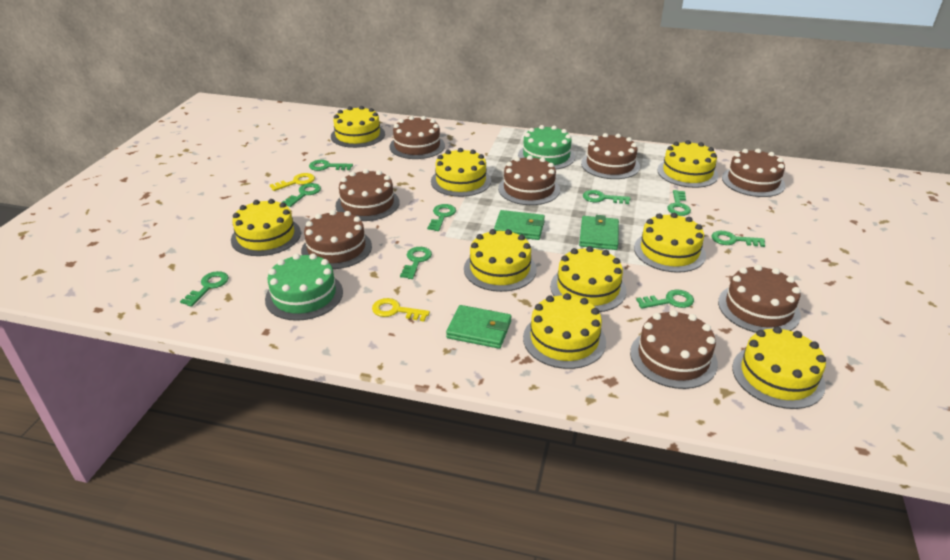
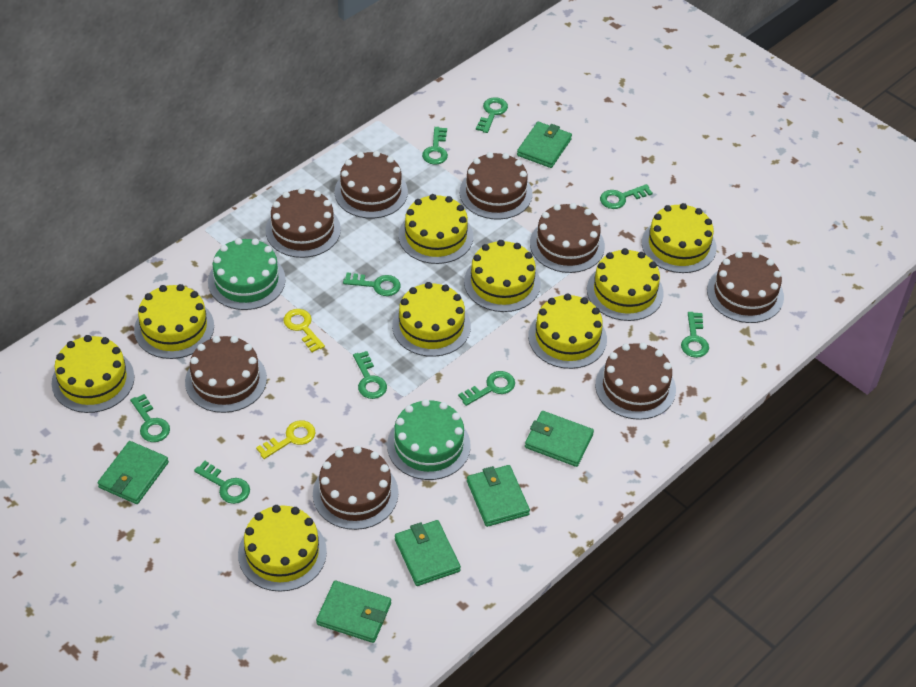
green wallet: 3 -> 6

